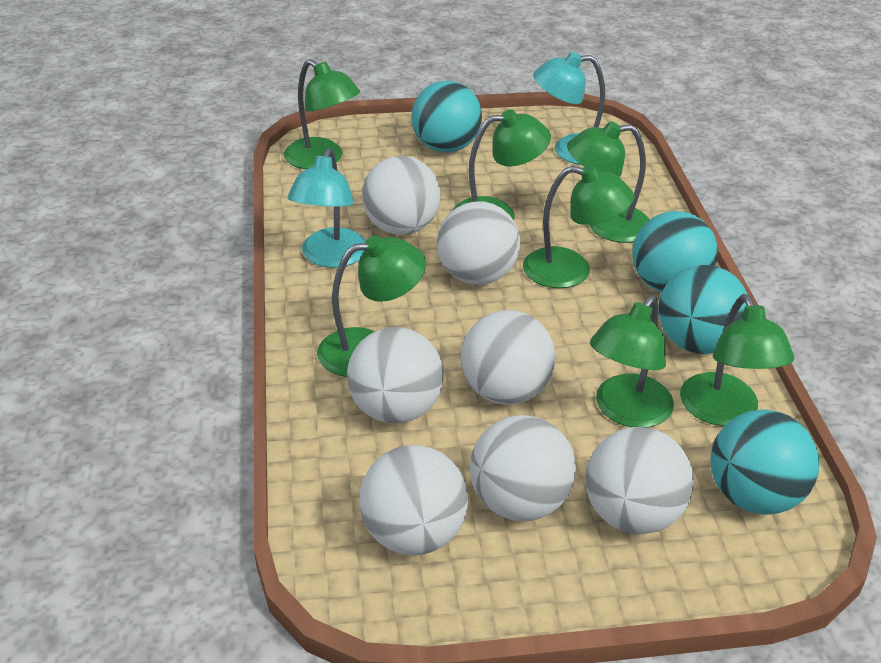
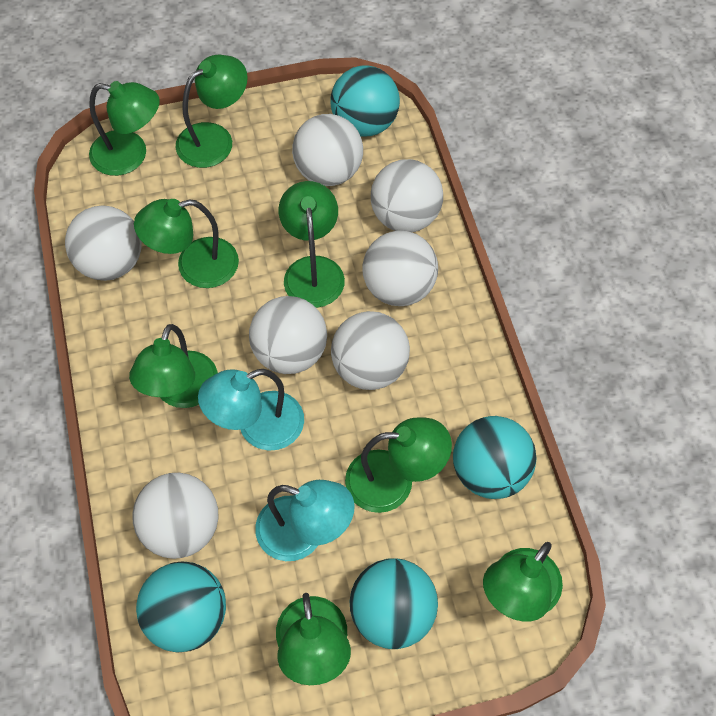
green lamp: 7 -> 8

